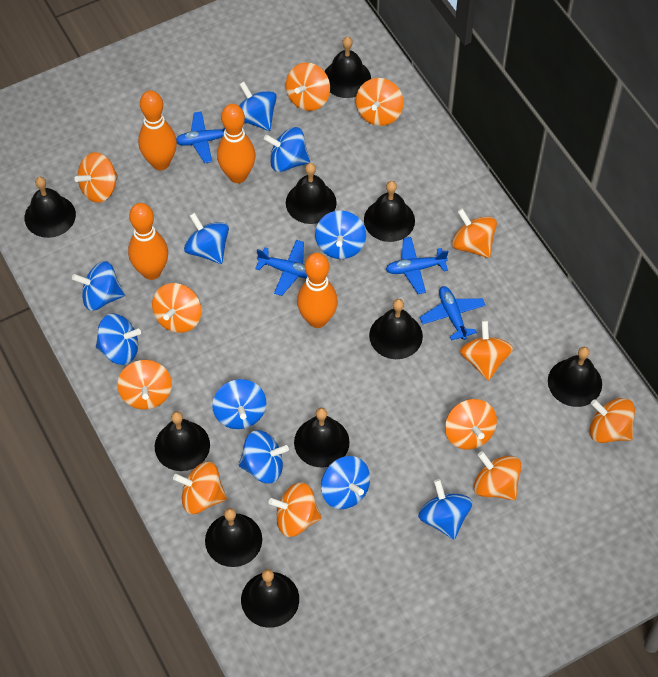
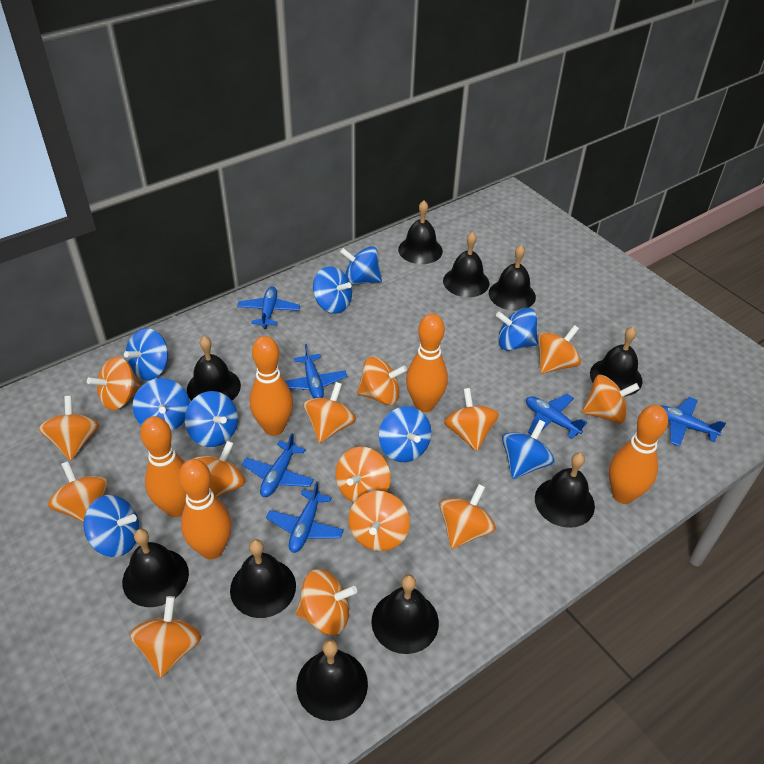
blue plane: 4 -> 6
blue spinning top: 10 -> 9
orange bowling pin: 4 -> 5
orange spinning top: 12 -> 14

